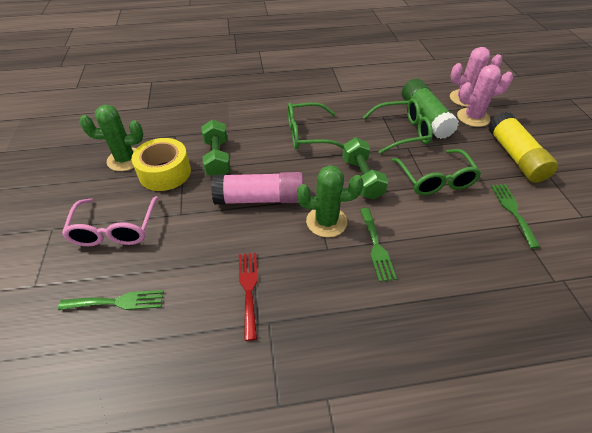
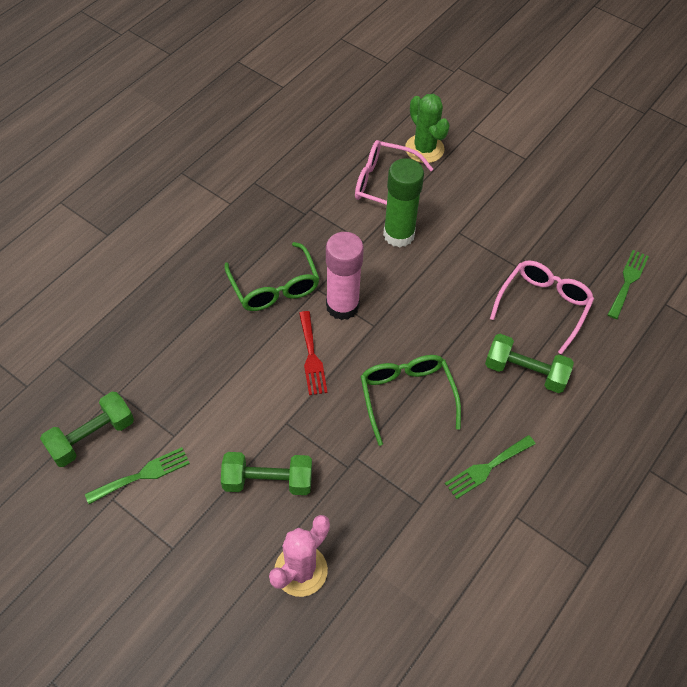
green cactus: 2 -> 1
green dumbbell: 2 -> 3
green glasses: 3 -> 2
pink cactus: 2 -> 1
pink glasses: 1 -> 2
yellow glue stick: 1 -> 0
yellow tape: 1 -> 0

